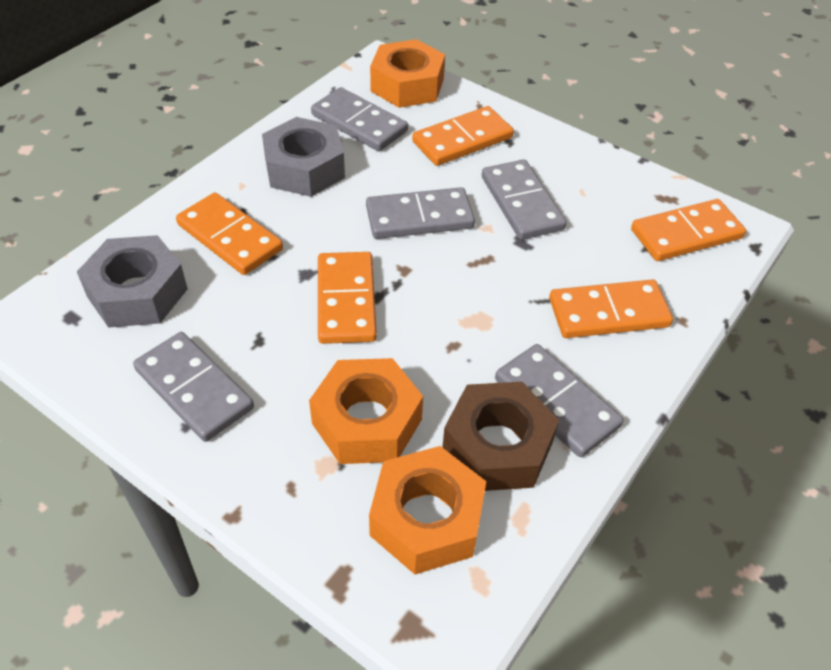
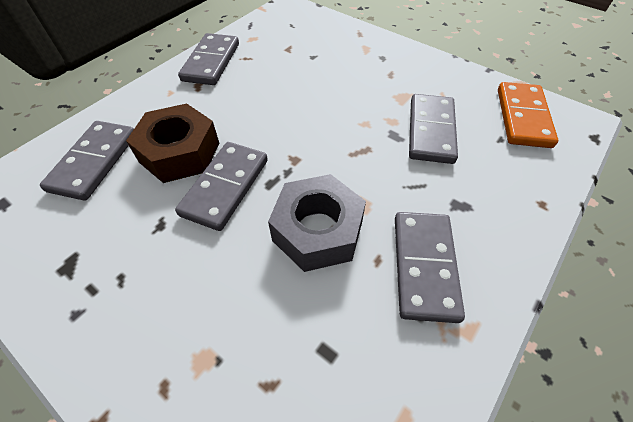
grey nut: 2 -> 1
orange domino: 5 -> 1
orange nut: 3 -> 0

